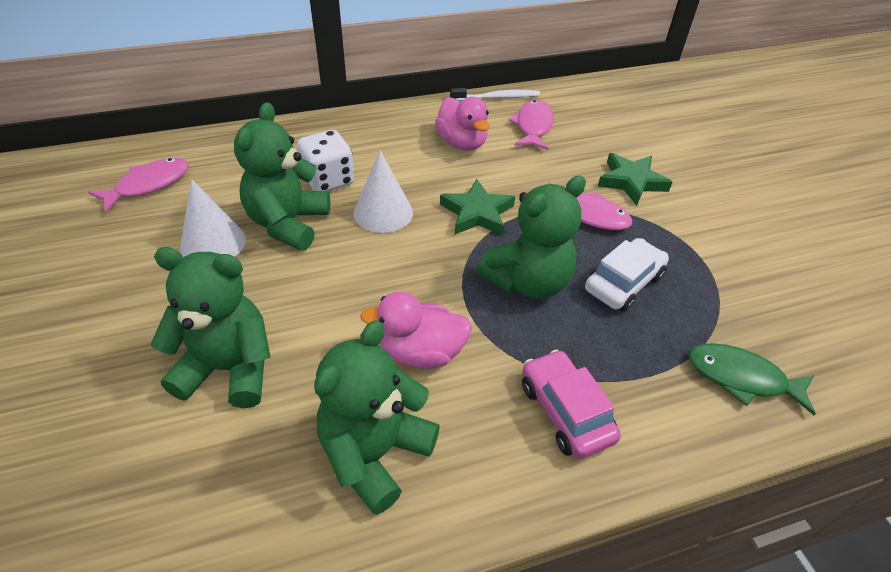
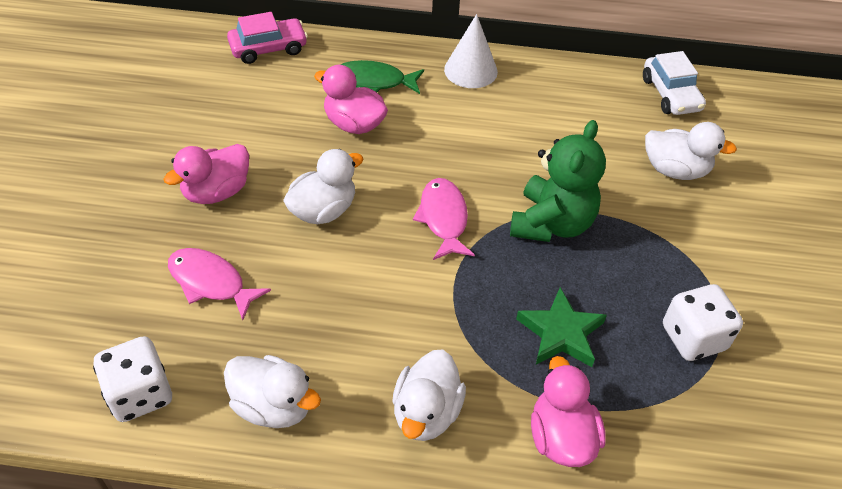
green star: 2 -> 1
green teddy bear: 4 -> 1
pink duck: 2 -> 3
pink fish: 3 -> 2
white cone: 2 -> 1
white dice: 1 -> 2
white duck: 0 -> 4
white toothbrush: 1 -> 0

